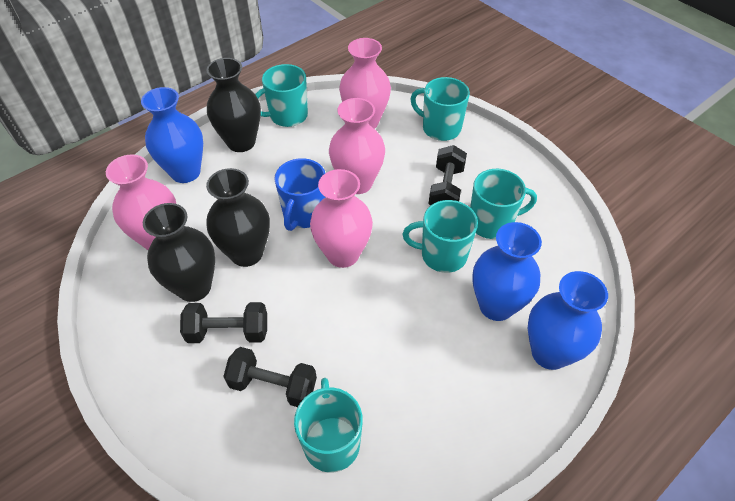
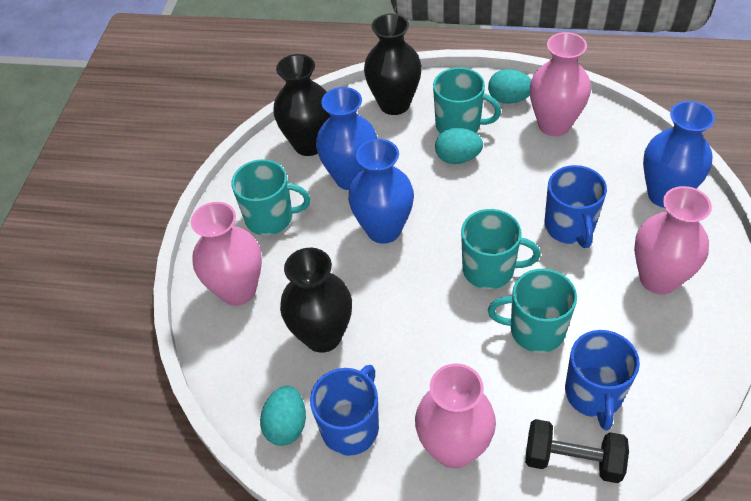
black dumbbell: 3 -> 1
blue mug: 1 -> 3
turquoise egg: 0 -> 3
turquoise mug: 5 -> 4

